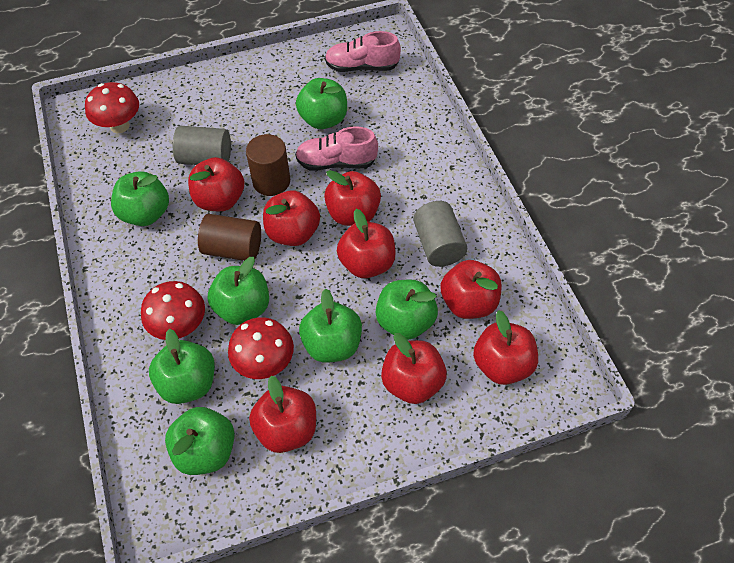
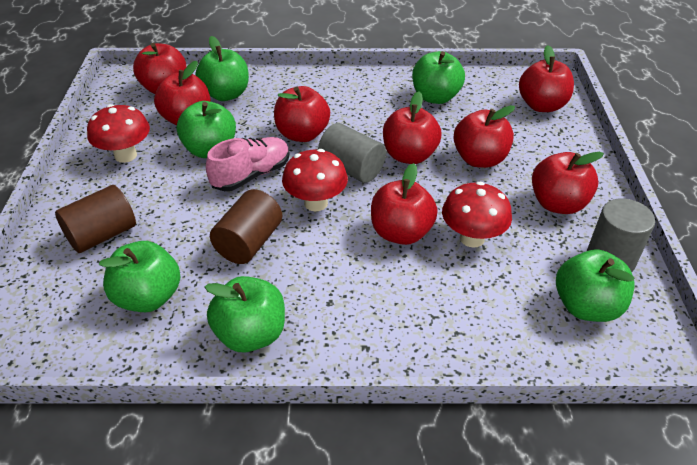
green apple: 7 -> 6
pink shoe: 2 -> 1

